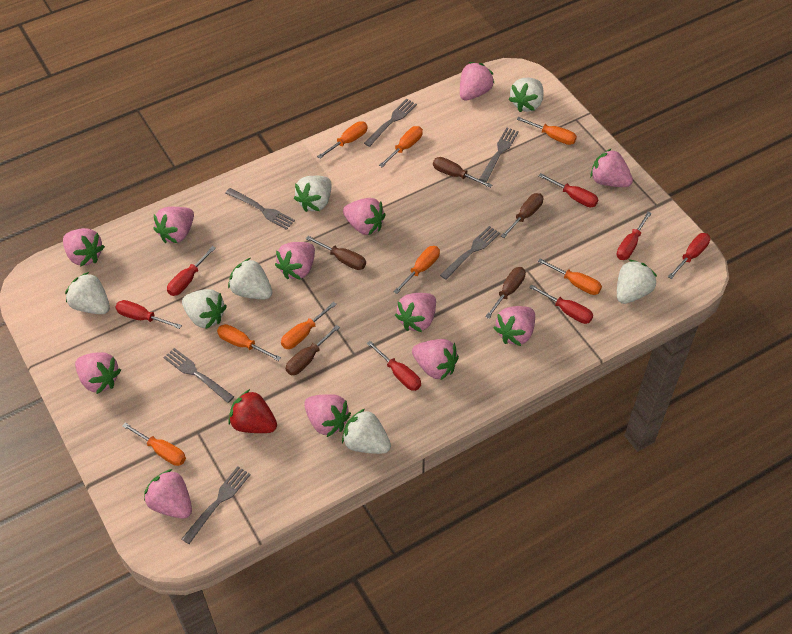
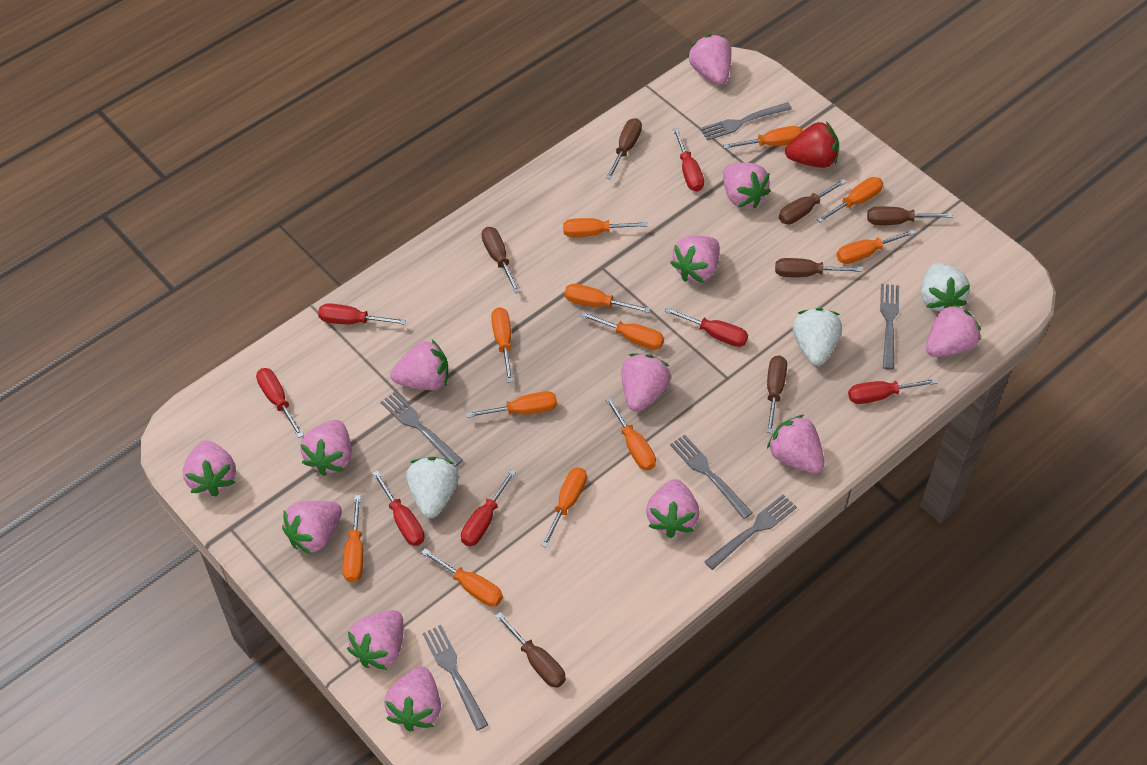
brown screwdriver: 5 -> 7
orange screwdriver: 8 -> 12
pink strawberry: 12 -> 13
white strawberry: 7 -> 3

